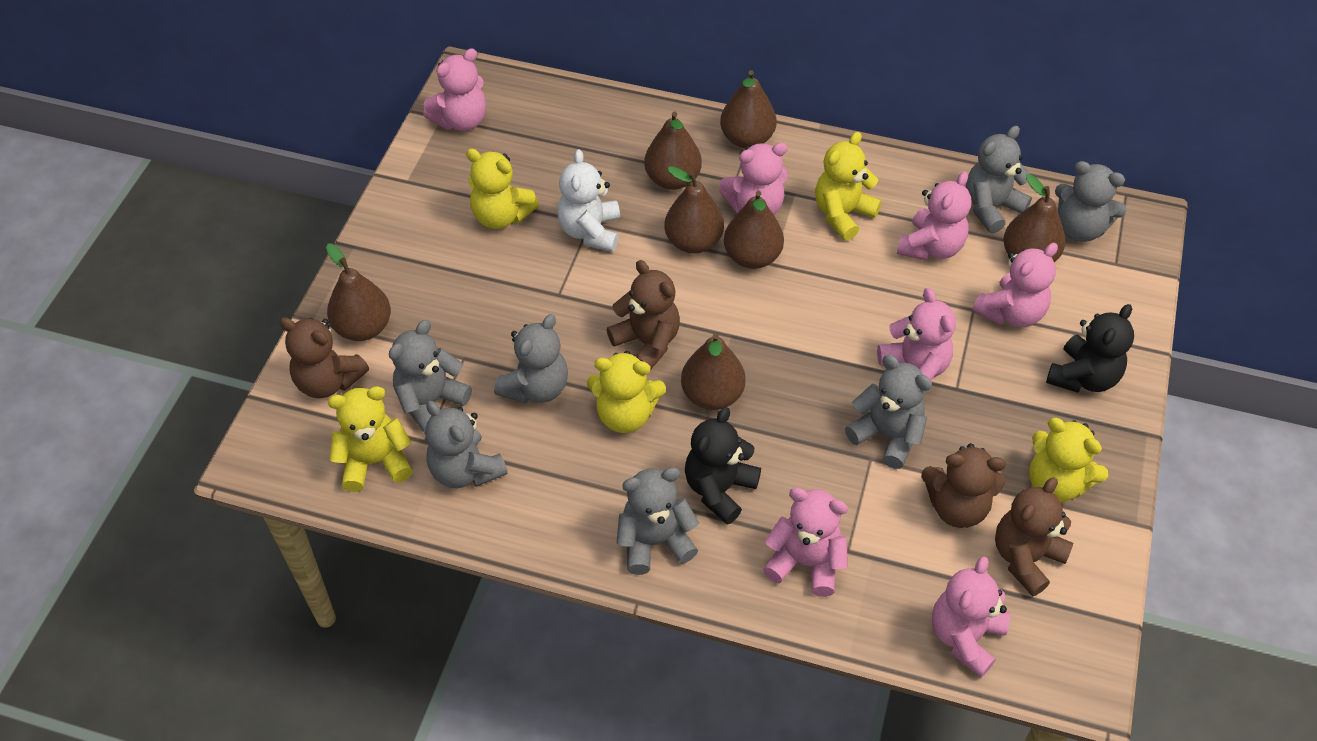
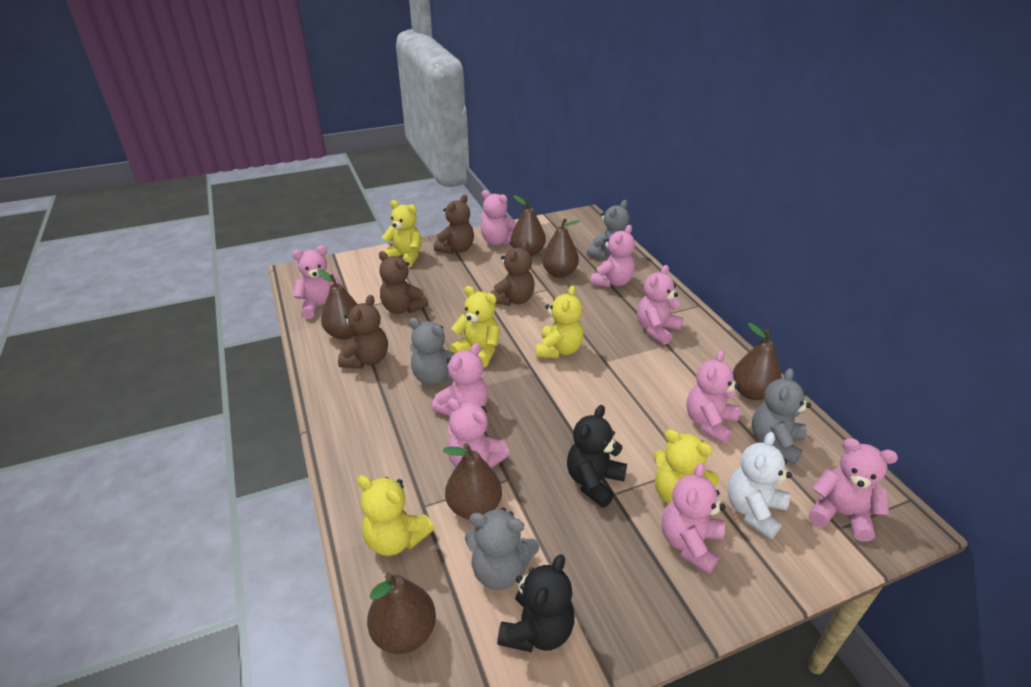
brown pear: 7 -> 6
grey teddy bear: 7 -> 4
pink teddy bear: 7 -> 9

